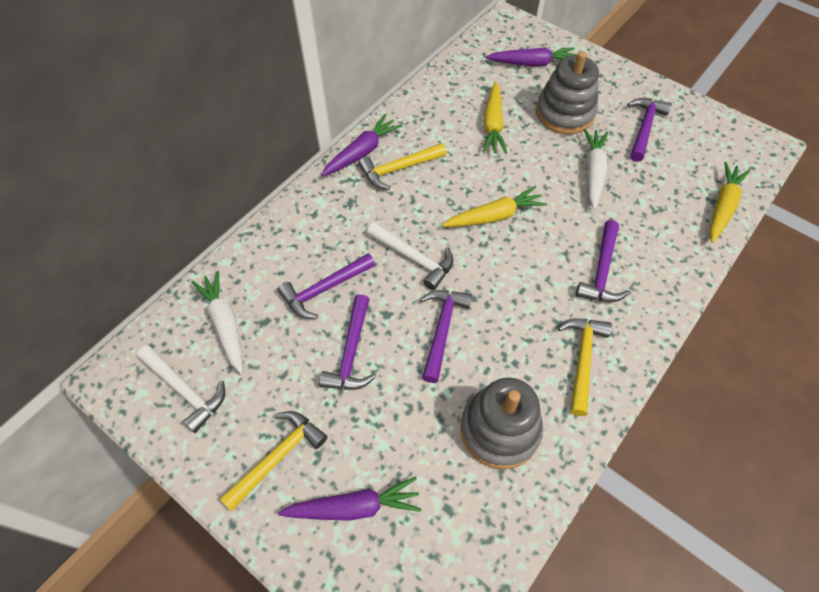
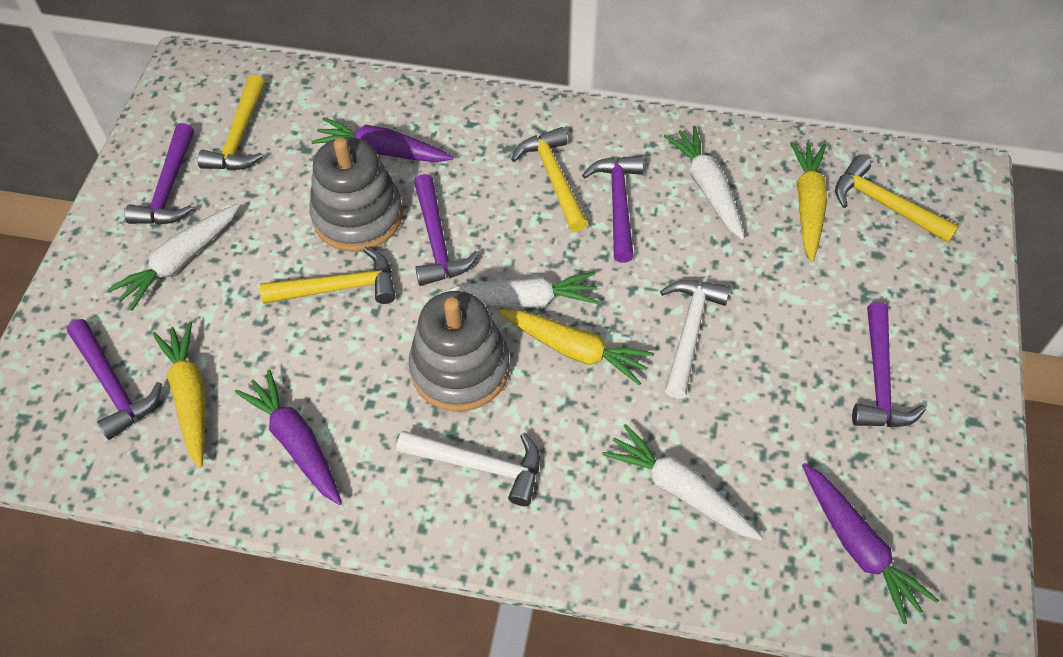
white carrot: 2 -> 4
yellow hammer: 3 -> 4

